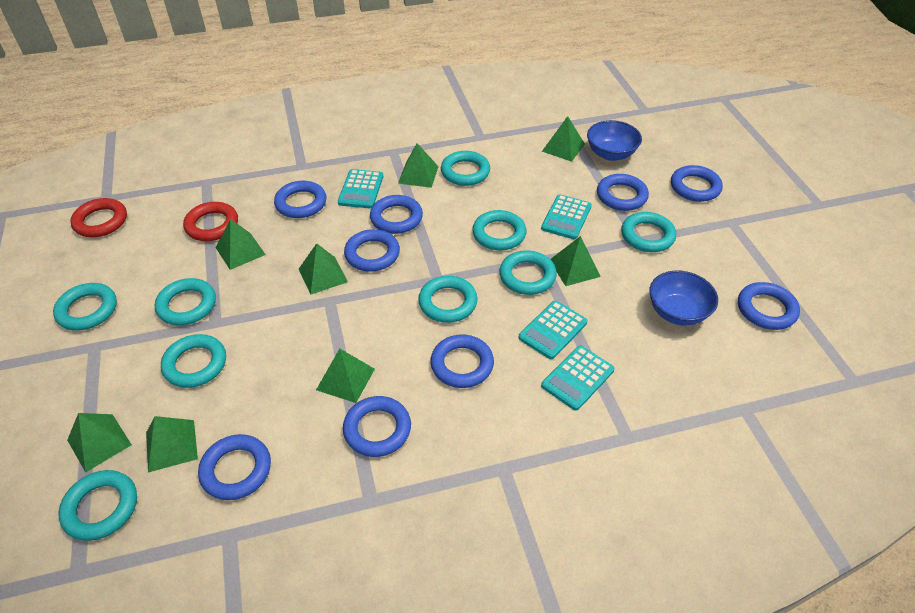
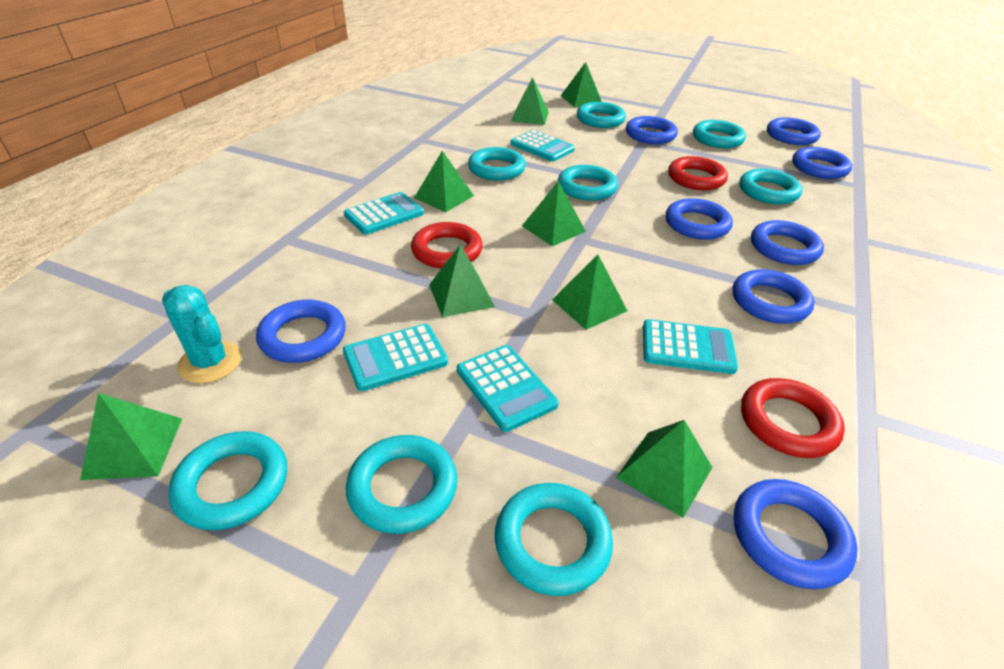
blue bowl: 2 -> 0
blue ring: 9 -> 8
red ring: 2 -> 3
turquoise cactus: 0 -> 1
turquoise calculator: 4 -> 5
turquoise ring: 9 -> 8

